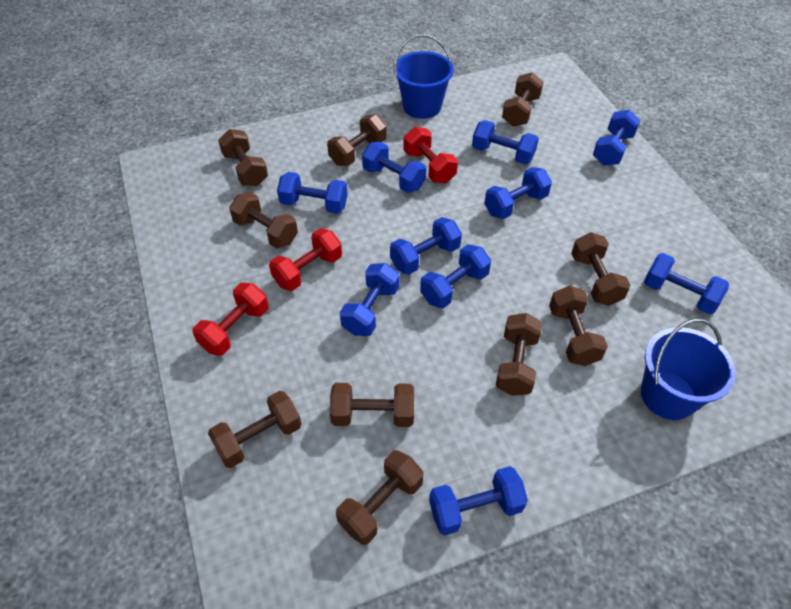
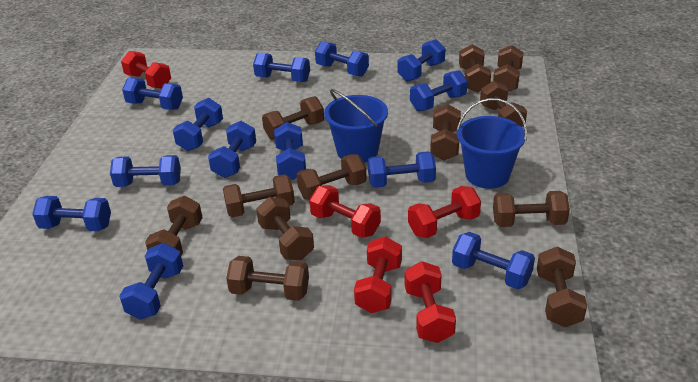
blue dumbbell: 10 -> 13
brown dumbbell: 10 -> 12
red dumbbell: 3 -> 5

